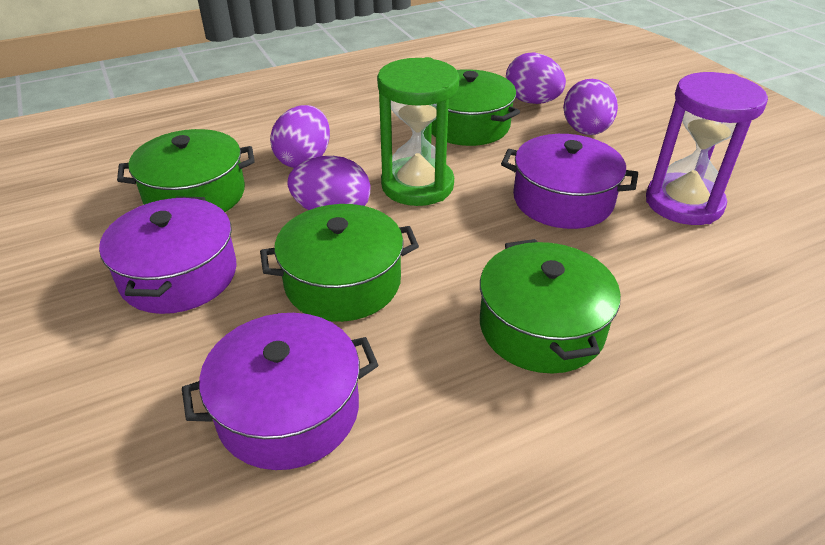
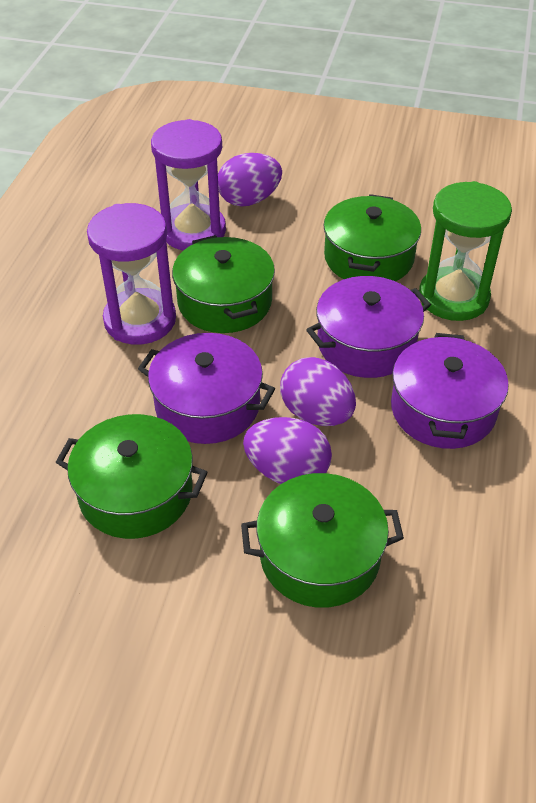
purple egg: 4 -> 3
purple hourglass: 1 -> 2

